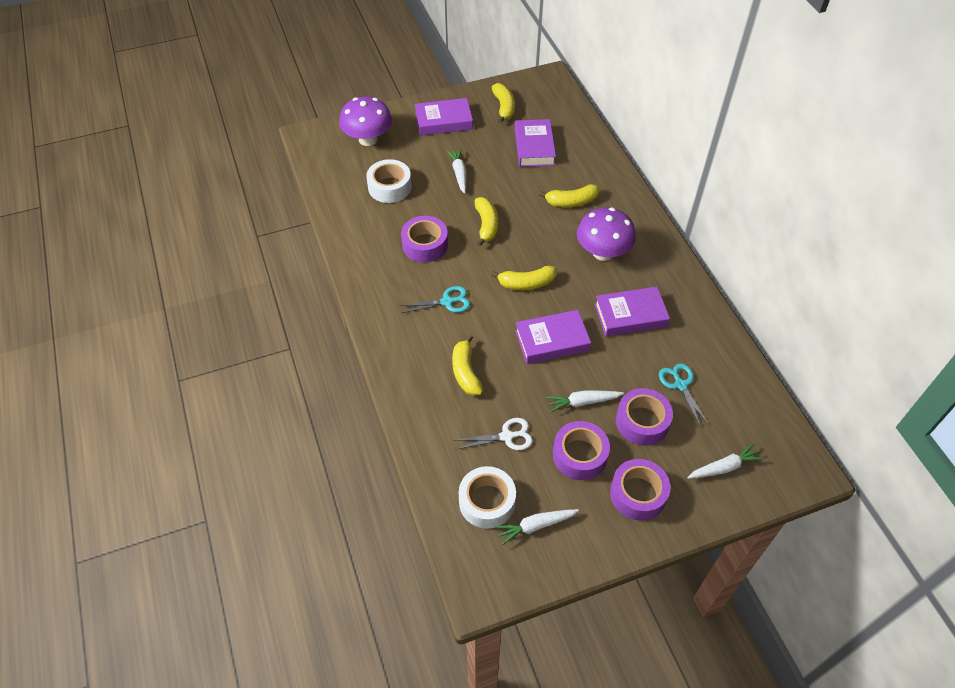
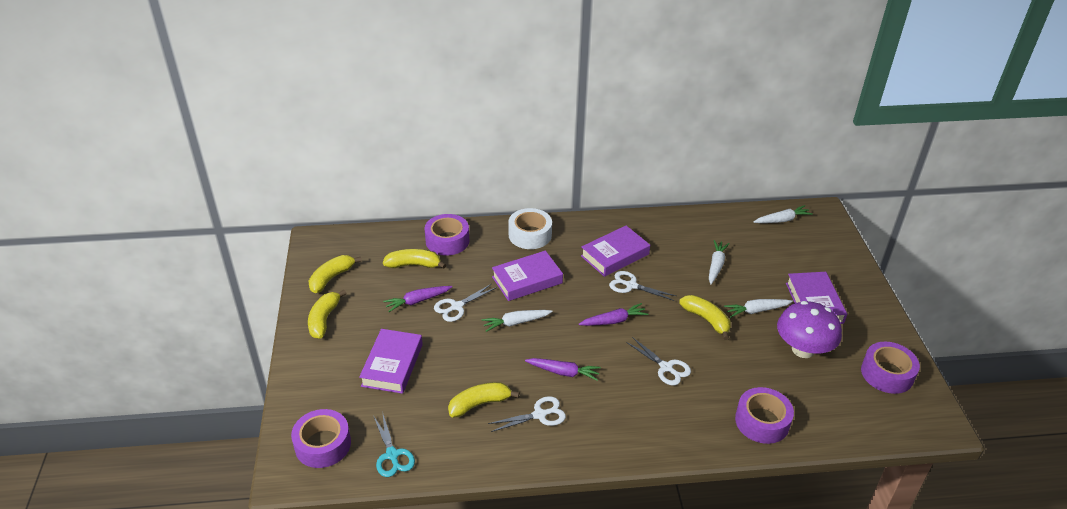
purple carrot: 0 -> 3
purple mushroom: 2 -> 1
turquoise scissors: 2 -> 1
white scissors: 1 -> 4
white tape: 2 -> 1

